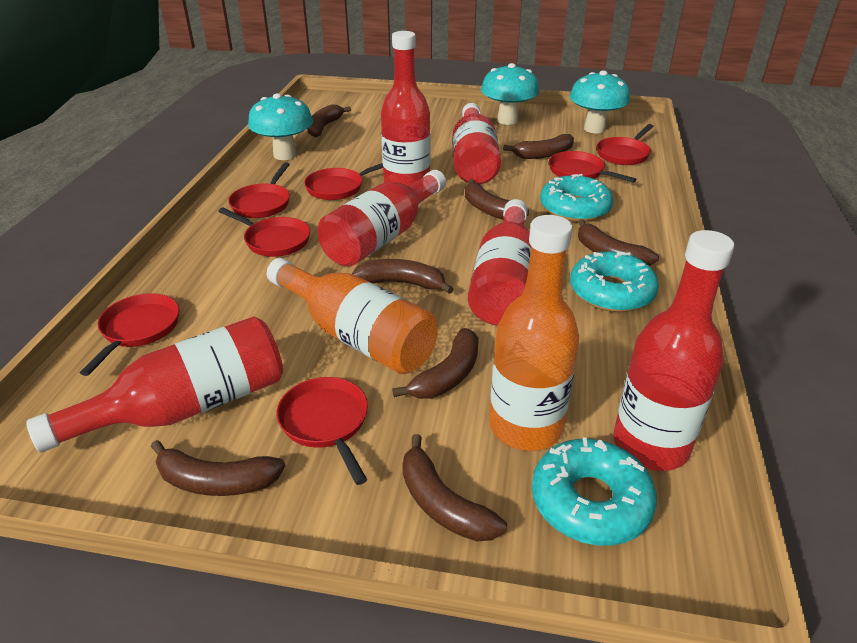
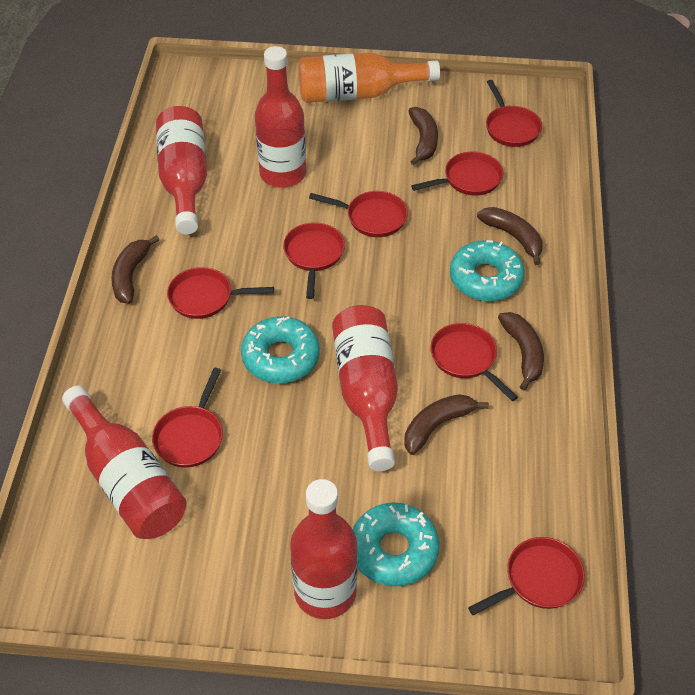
brown banana: 8 -> 5
orange bottle: 2 -> 1
red bottle: 6 -> 5
red pan: 7 -> 8
turquoise mushroom: 3 -> 0

